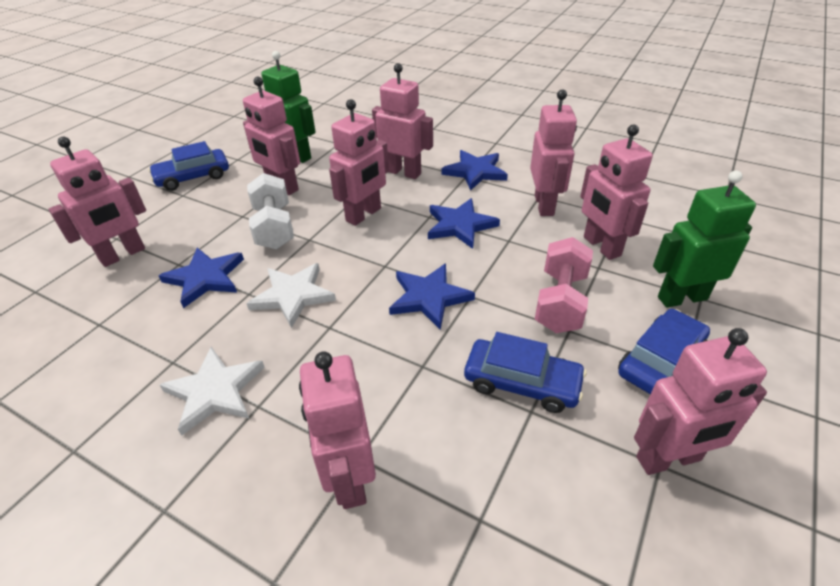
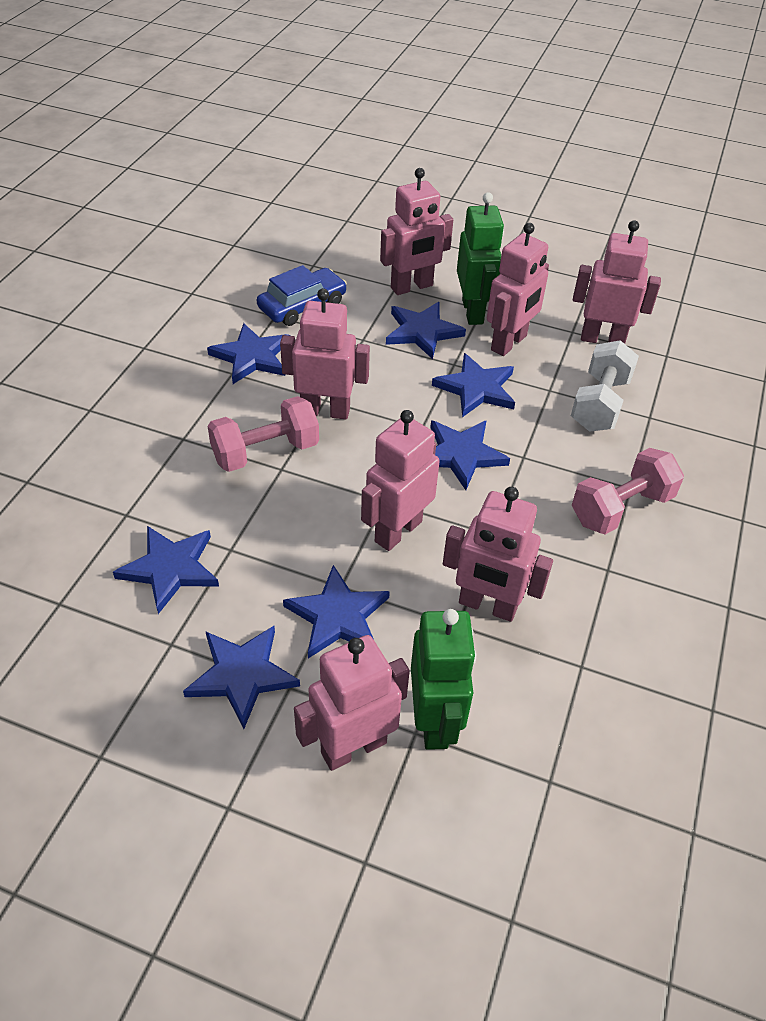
blue car: 3 -> 1
blue star: 4 -> 7
pink dumbbell: 1 -> 2
pink robot: 8 -> 7
white star: 2 -> 0

